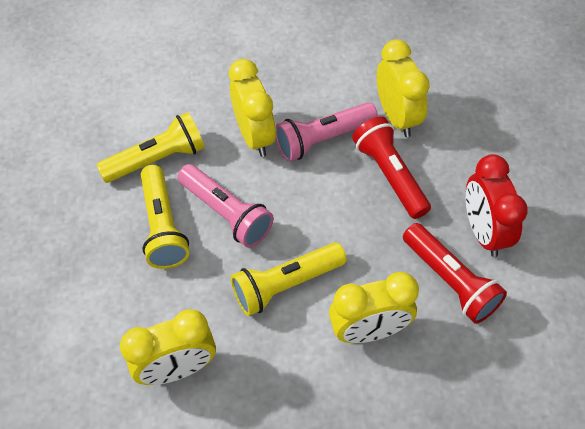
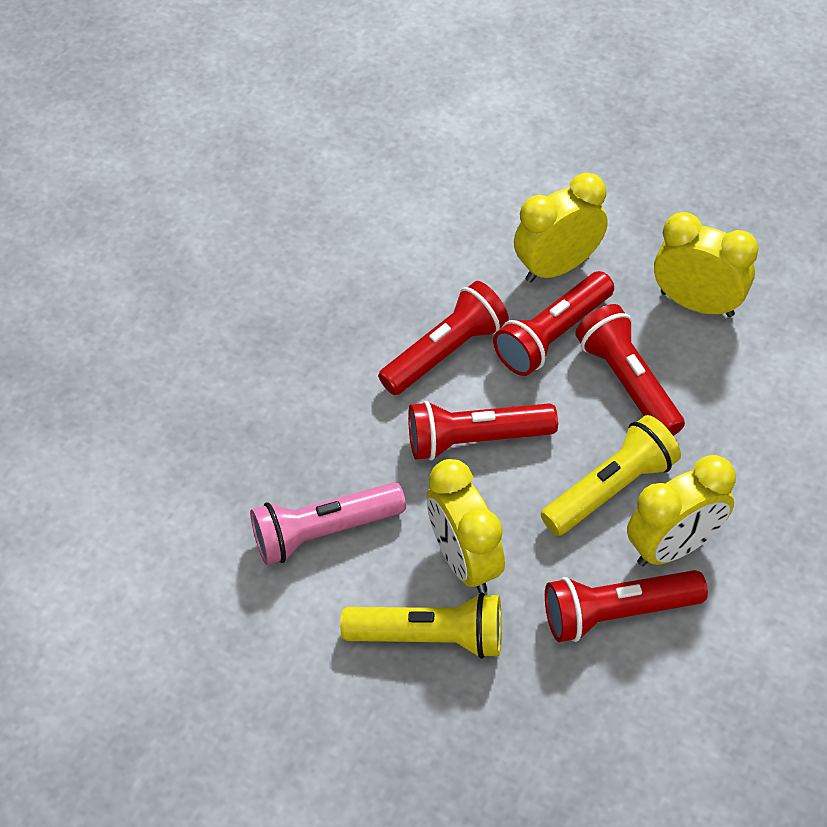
pink flashlight: 2 -> 1
red clock: 1 -> 0
red flashlight: 2 -> 5
yellow flashlight: 3 -> 2

